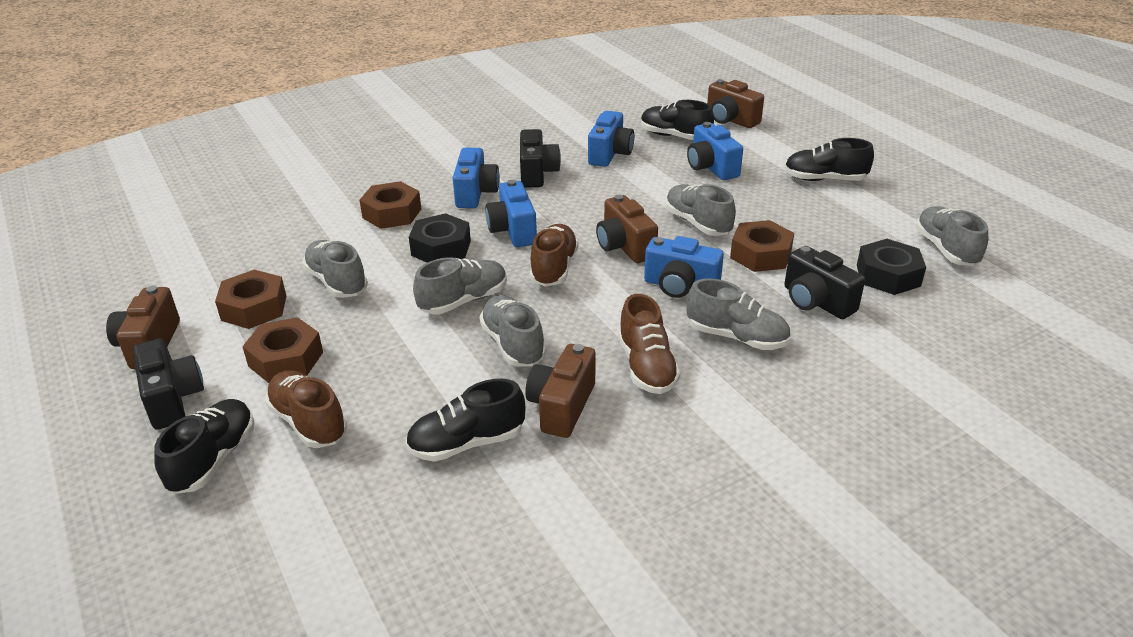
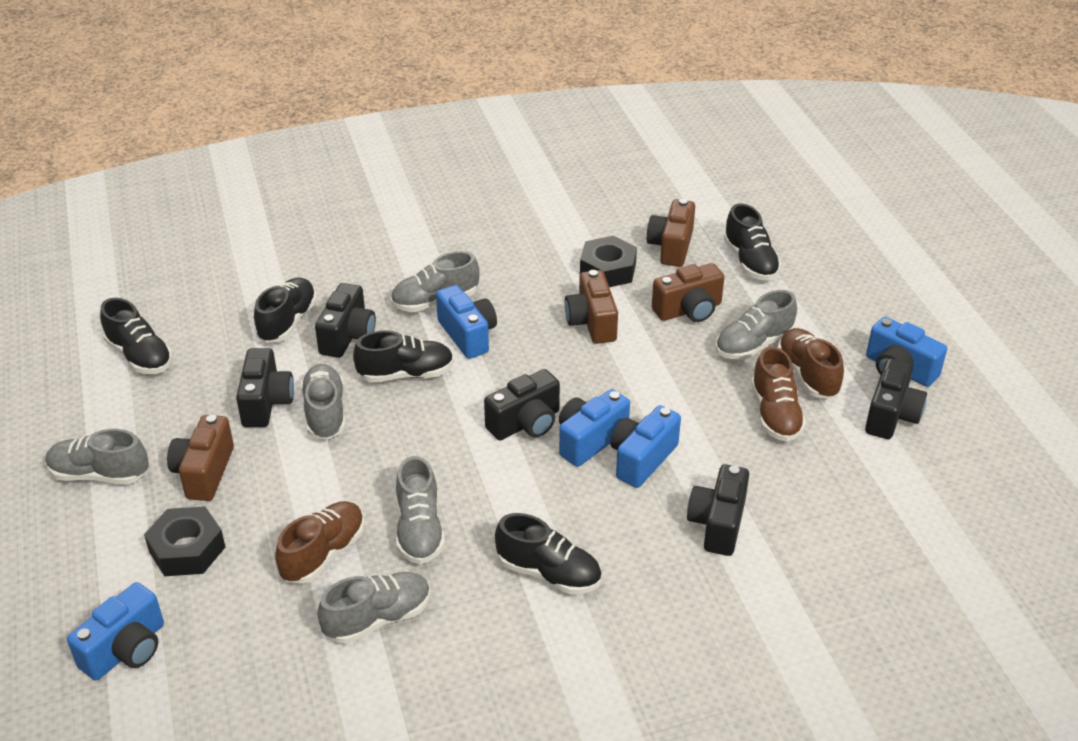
black camera: 3 -> 5
black shoe: 4 -> 5
brown nut: 4 -> 0

